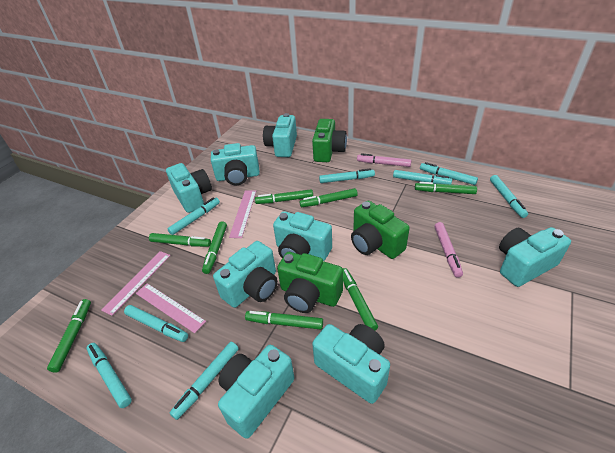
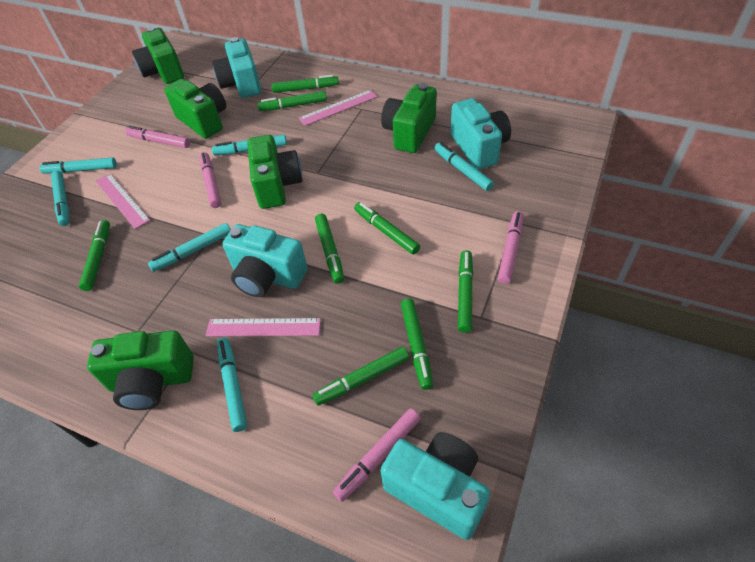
green camera: 3 -> 5
pink marker: 2 -> 4
turquoise camera: 8 -> 4
turquoise marker: 8 -> 6

